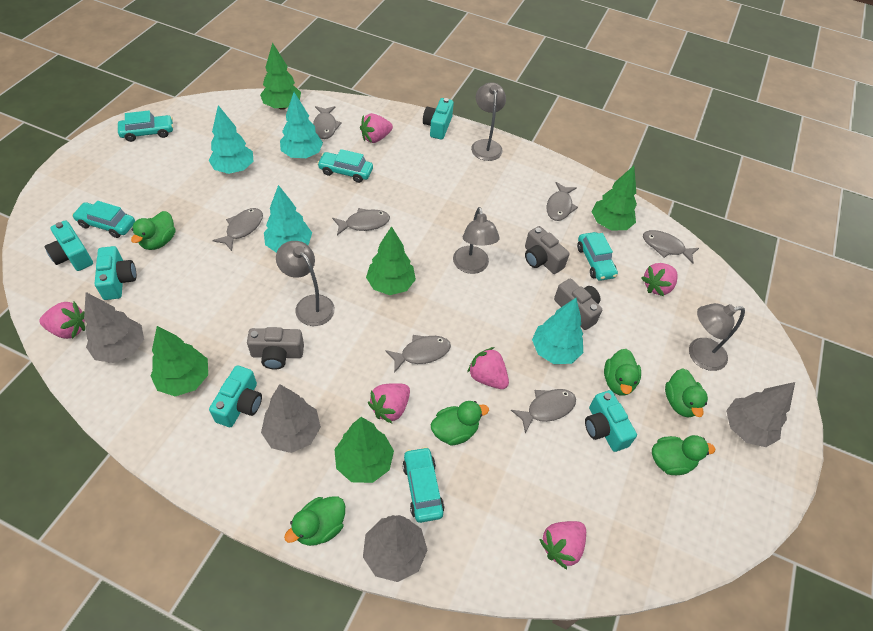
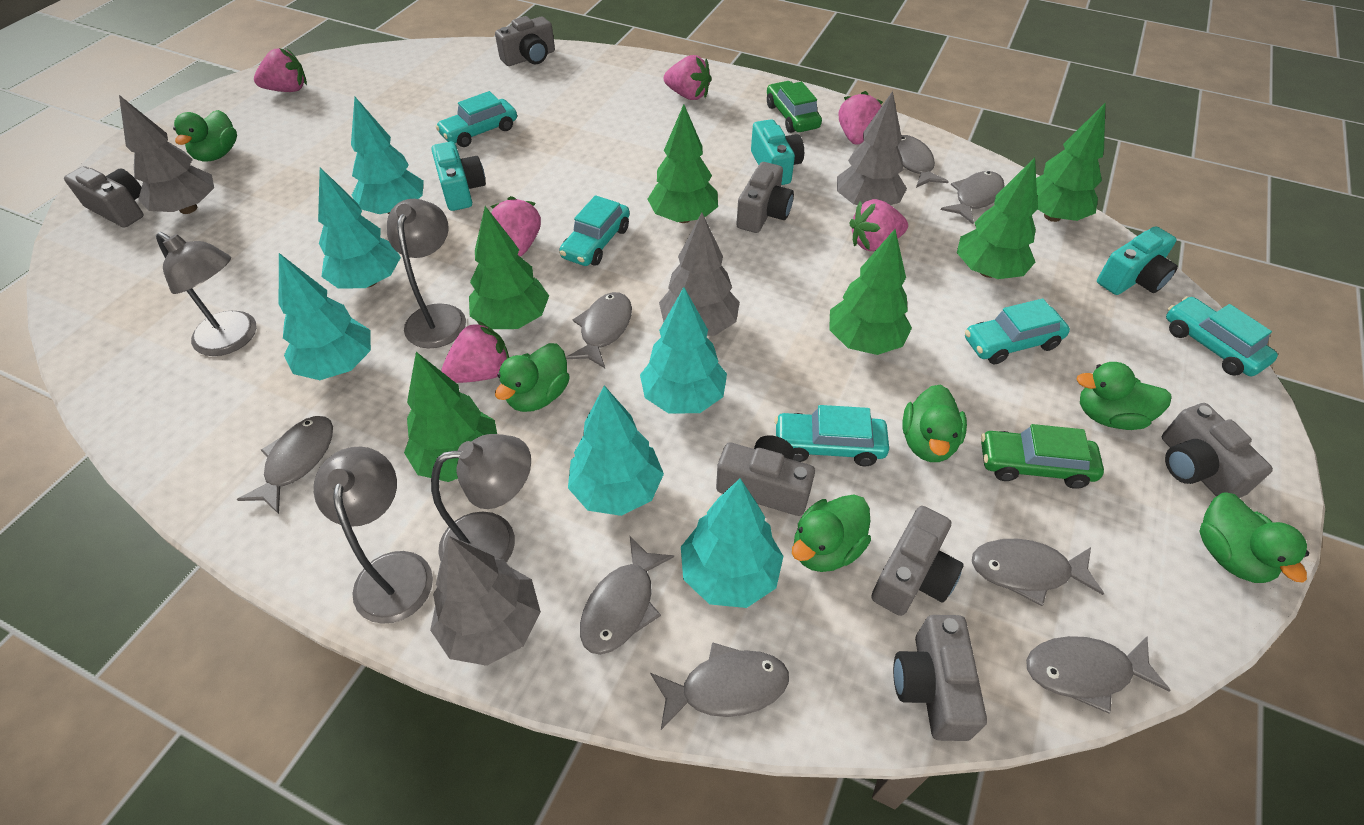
green car: 0 -> 2
green tree: 5 -> 6
grey camera: 3 -> 7
grey fish: 7 -> 8
turquoise camera: 5 -> 3
turquoise tree: 4 -> 6

